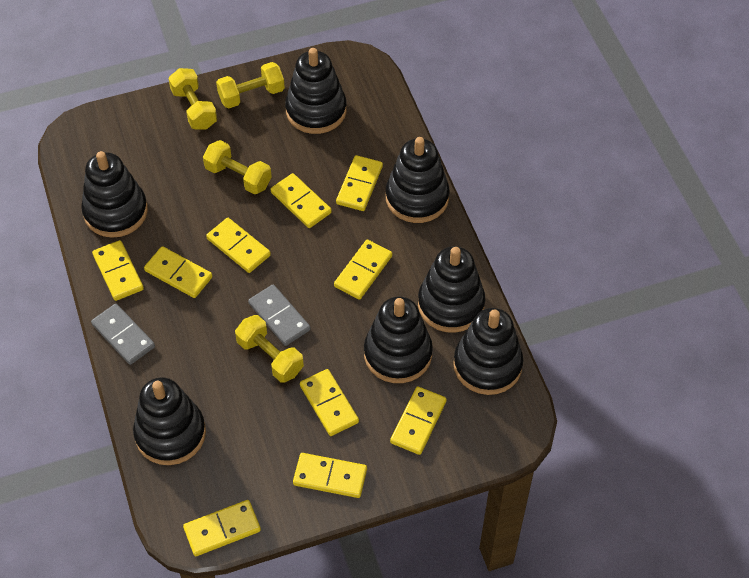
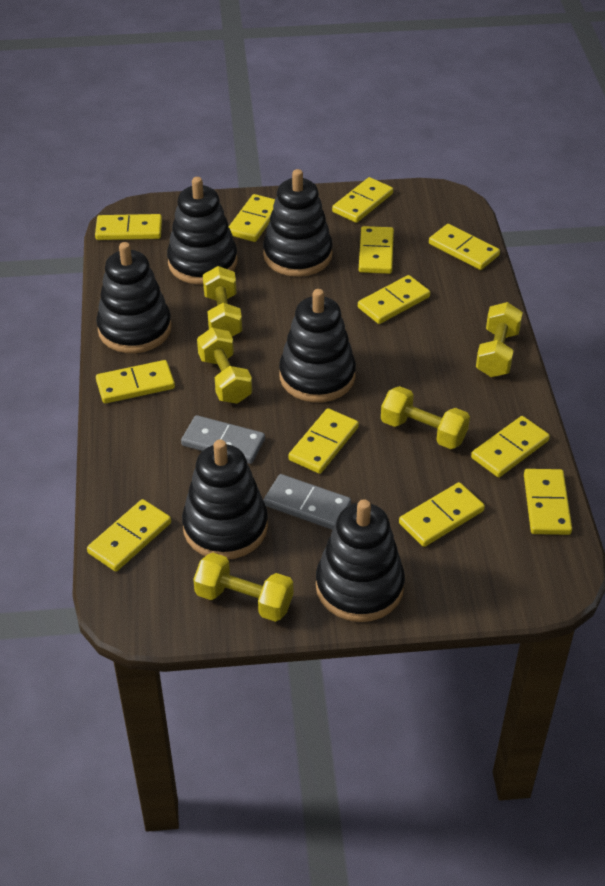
black stacking toy: 7 -> 6
yellow domino: 10 -> 12
yellow dumbbell: 4 -> 5

